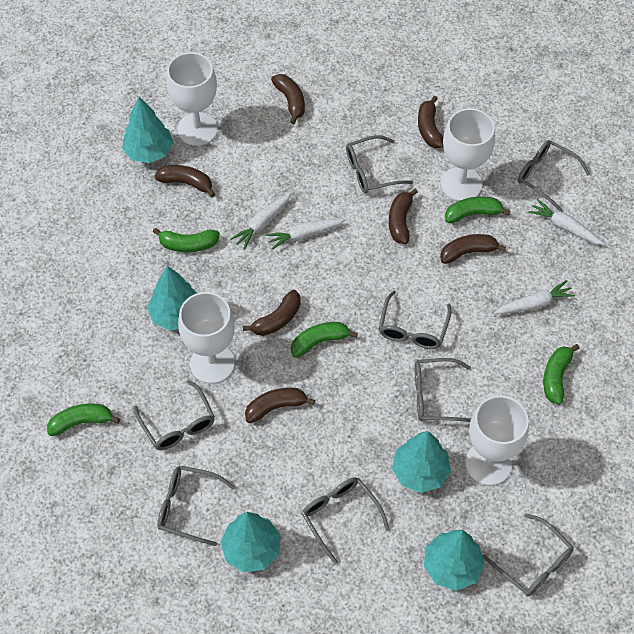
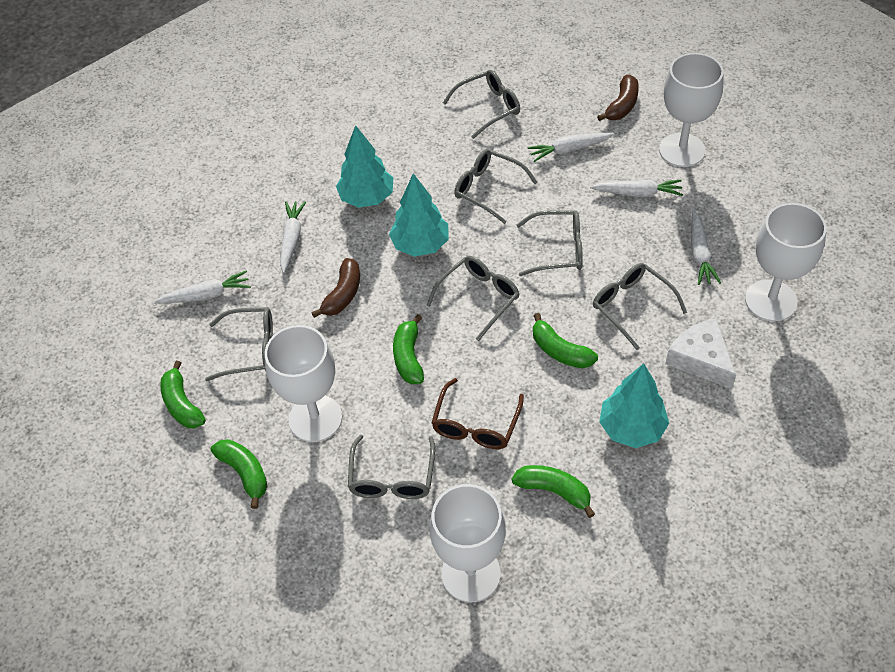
brown banana: 7 -> 2
brown glasses: 0 -> 1
grey glasses: 8 -> 7
turquoise tree: 5 -> 3
white carrot: 4 -> 5
white cheese: 0 -> 1

